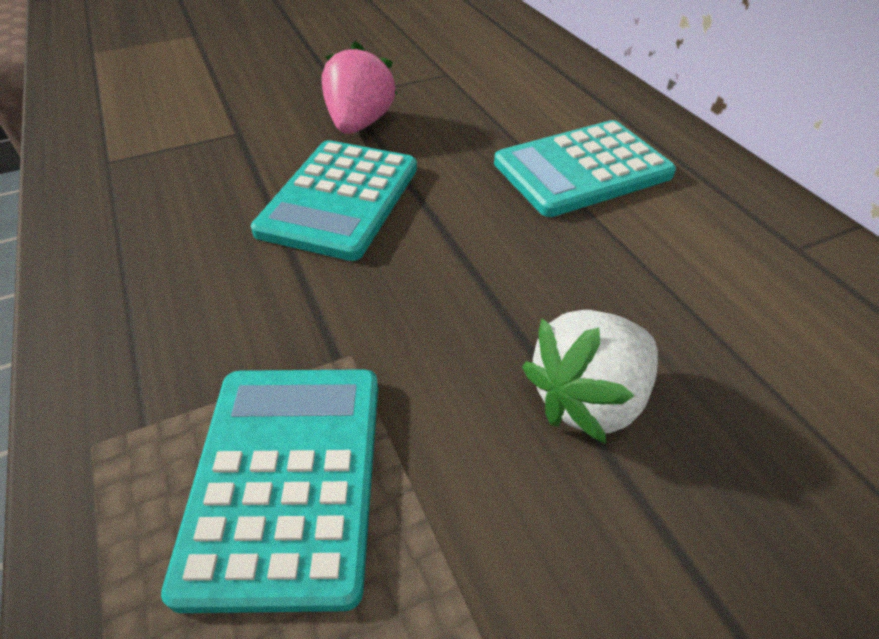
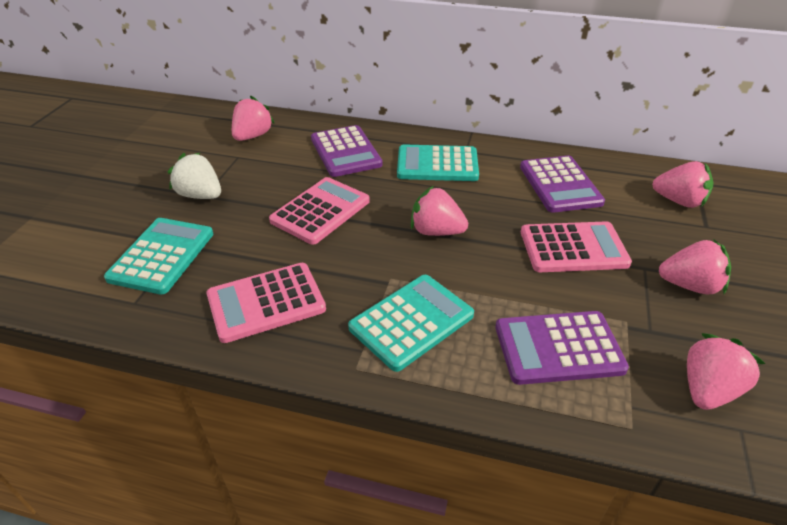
pink calculator: 0 -> 3
pink strawberry: 1 -> 5
purple calculator: 0 -> 3

